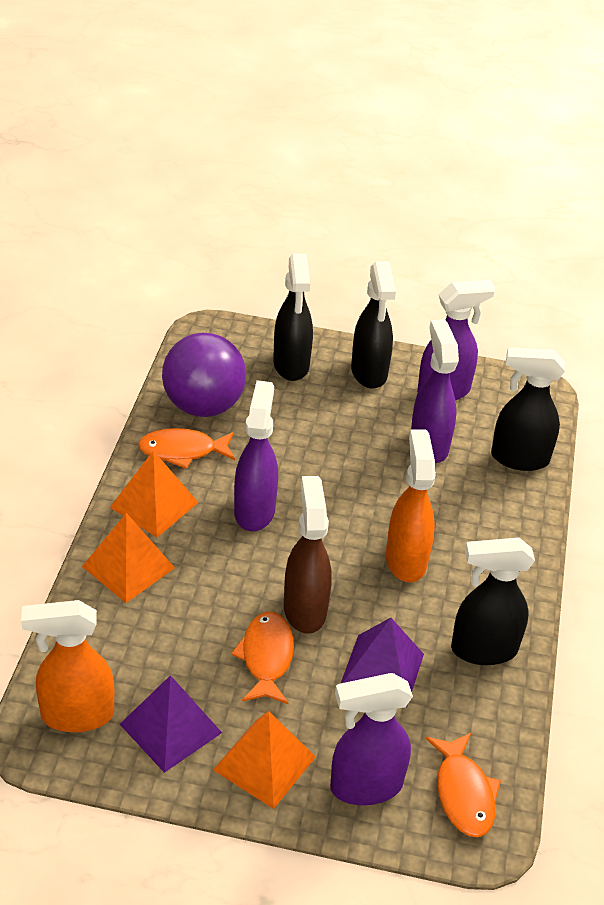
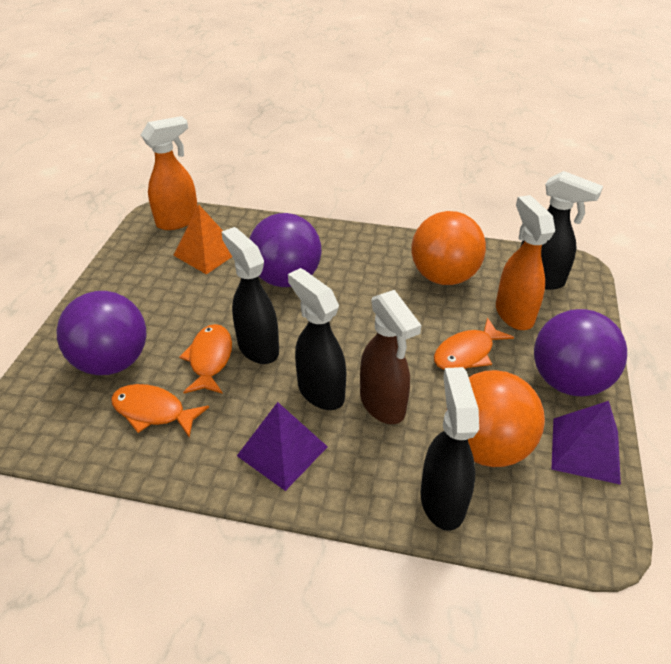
orange ball: 0 -> 2
orange pyramid: 3 -> 1
purple ball: 1 -> 3
purple spray bottle: 4 -> 0

